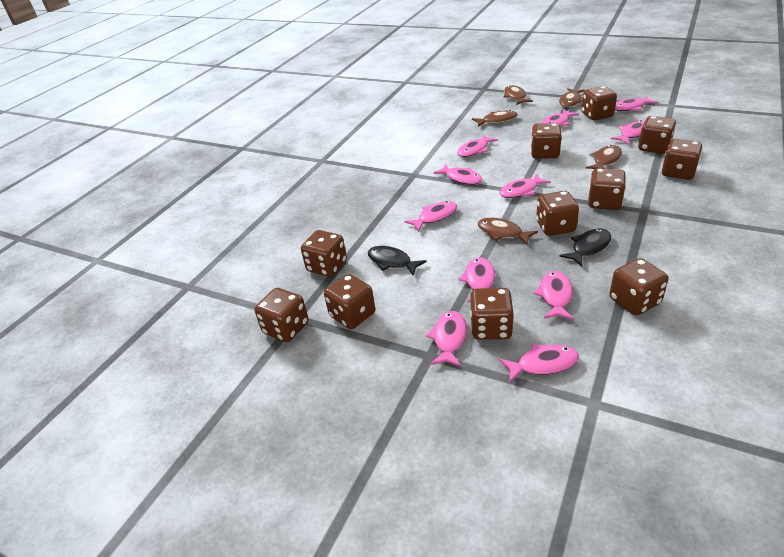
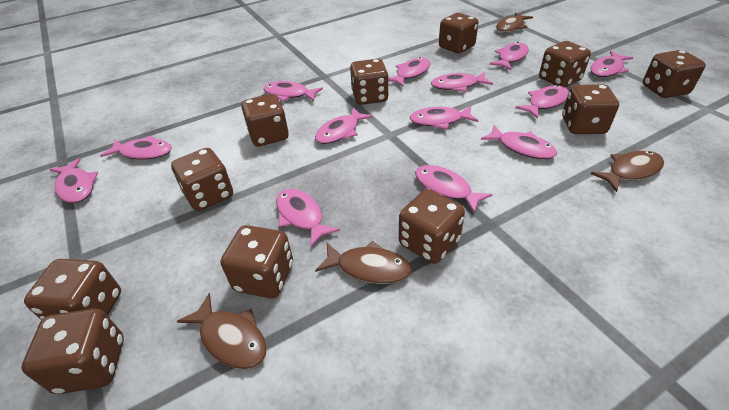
black fish: 2 -> 0
brown fish: 5 -> 4
pink fish: 11 -> 13

